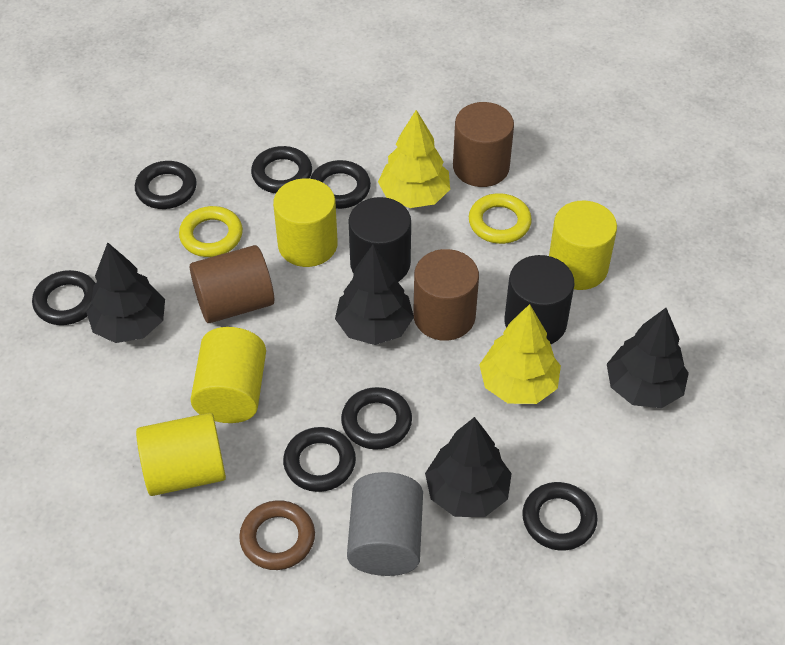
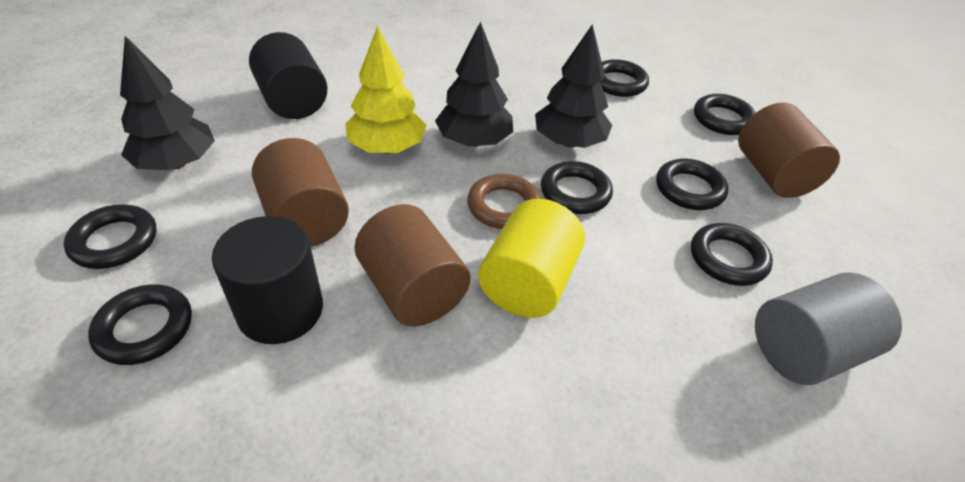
black tree: 4 -> 3
yellow cylinder: 4 -> 1
yellow ring: 2 -> 0
yellow tree: 2 -> 1

